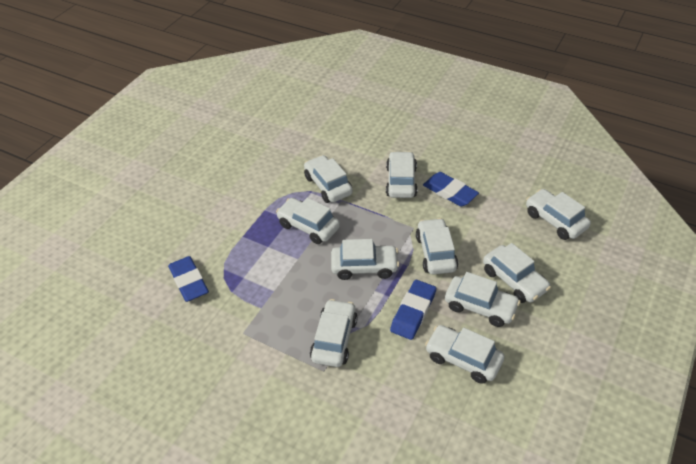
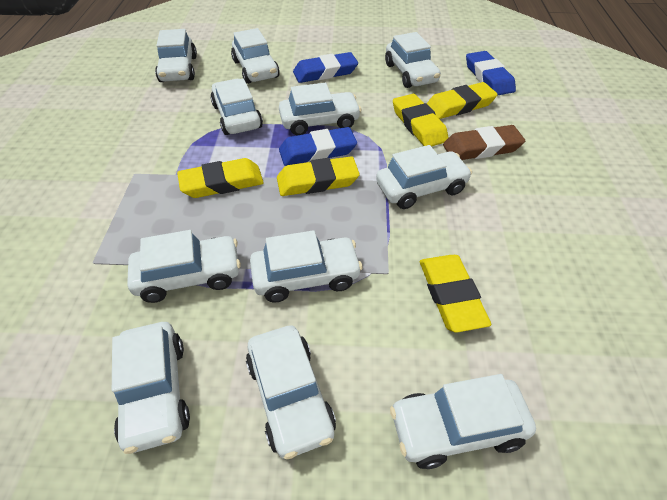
brown eraser: 0 -> 1
white car: 10 -> 11
yellow eraser: 0 -> 5

